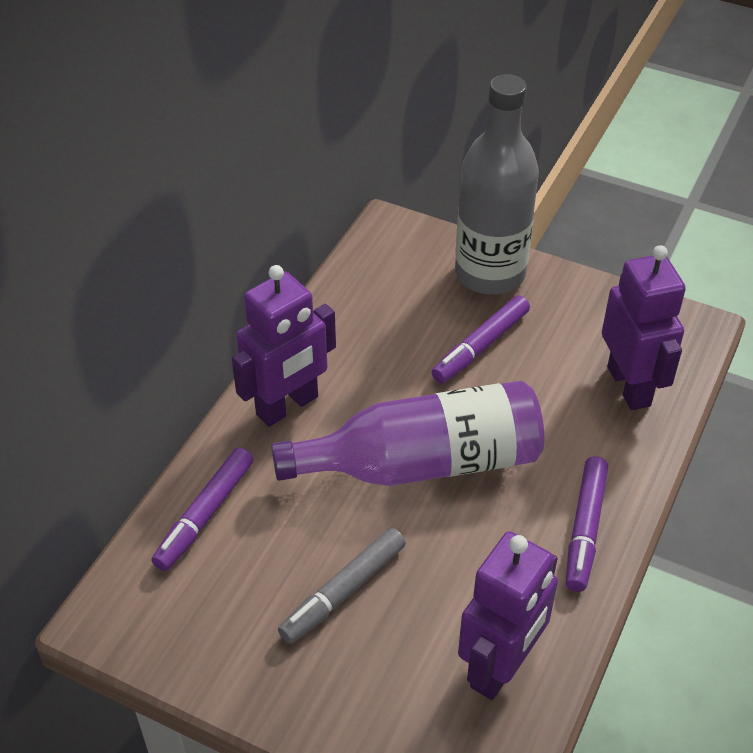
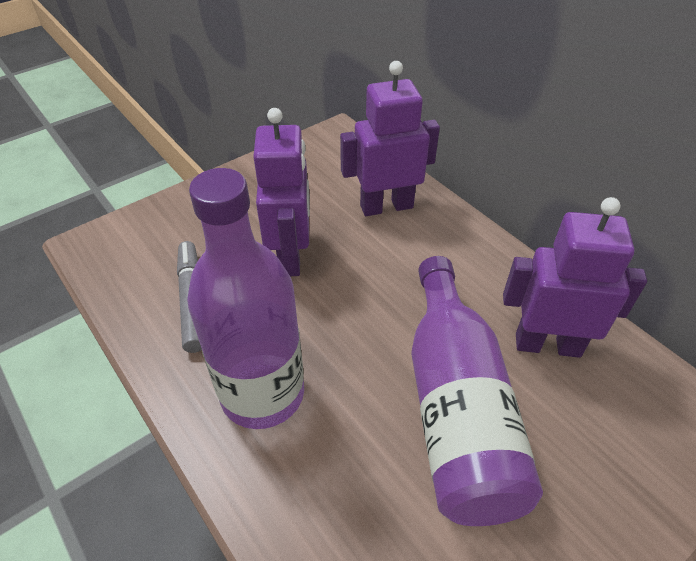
grey bottle: 1 -> 0
purple bottle: 1 -> 2
purple marker: 3 -> 0

